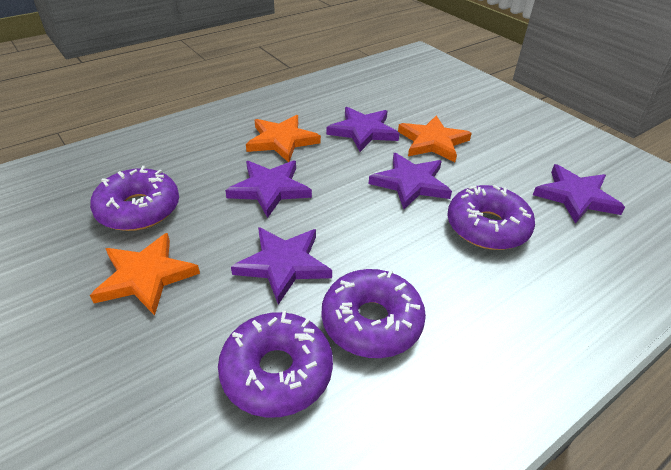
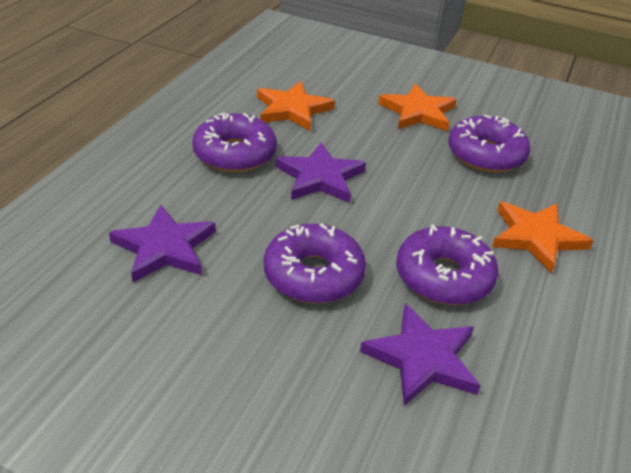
purple star: 5 -> 3

